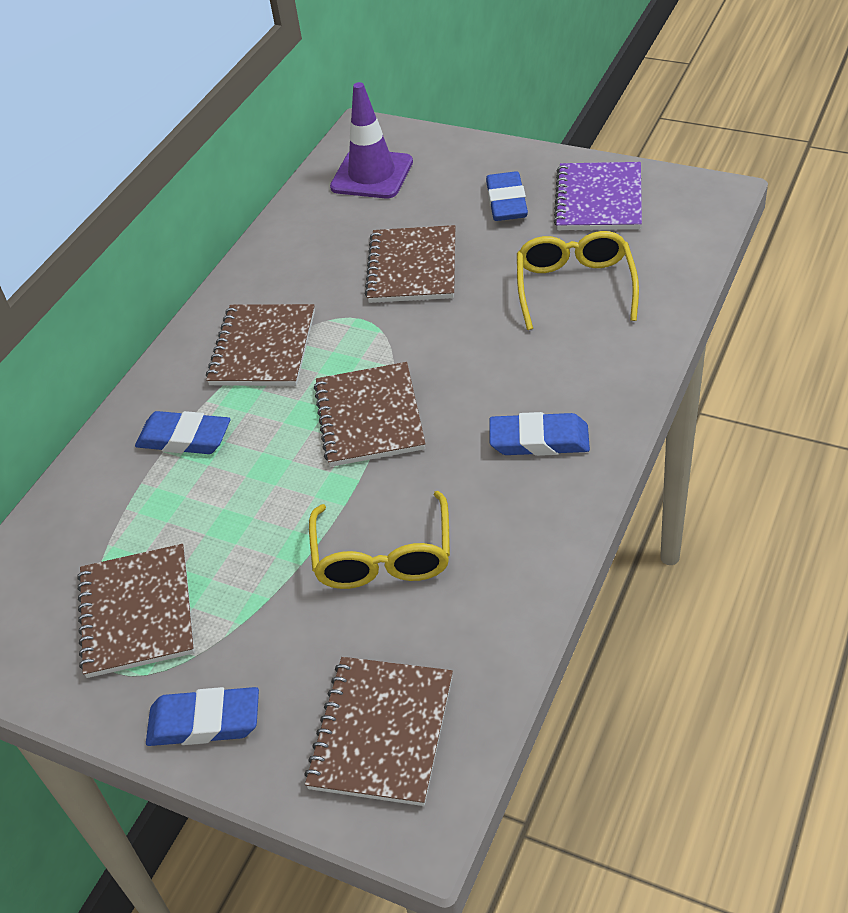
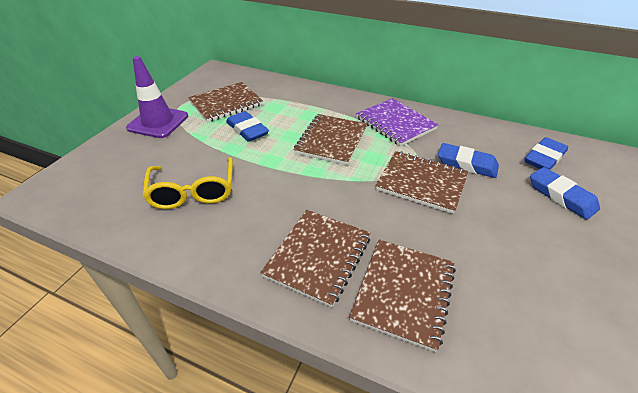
yellow glasses: 2 -> 1

